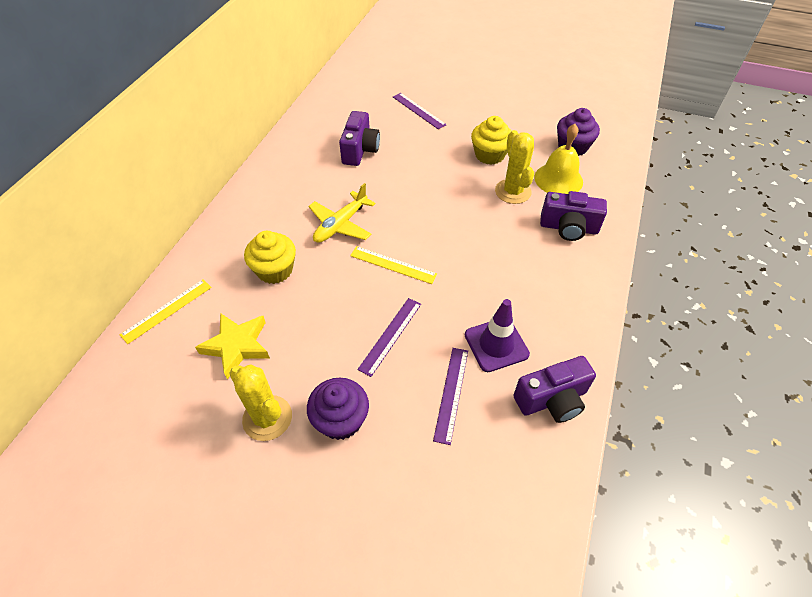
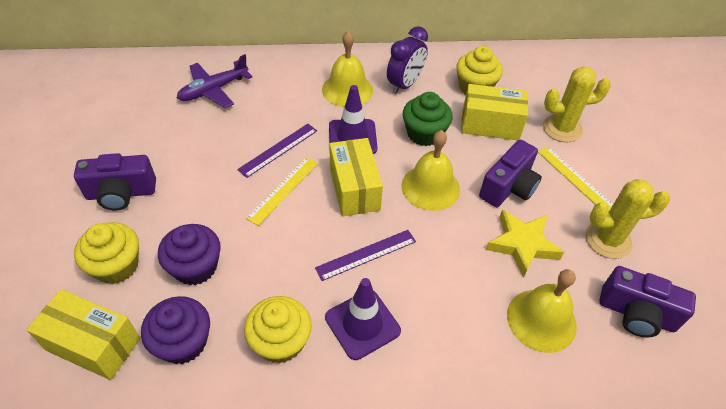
green cupcake: 0 -> 1
purple clock: 0 -> 1
purple plane: 0 -> 1
purple ruler: 3 -> 2
purple traffic cone: 1 -> 2
yellow bell: 1 -> 3
yellow box: 0 -> 3
yellow cupcake: 2 -> 3
yellow plane: 1 -> 0

